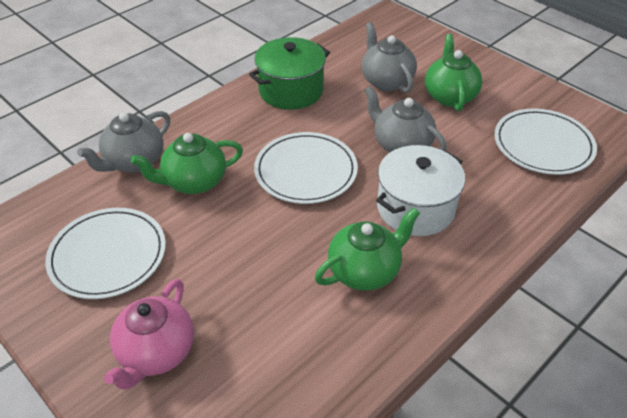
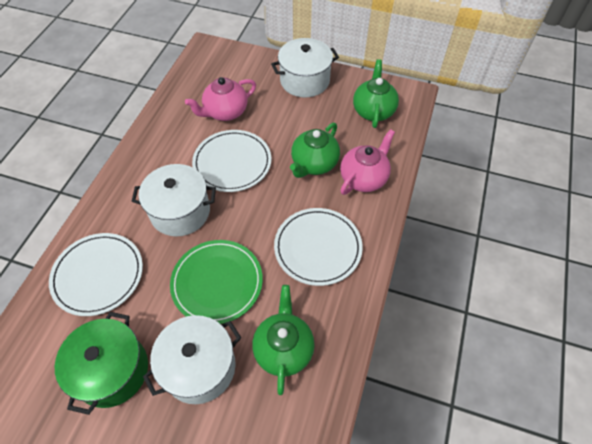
green plate: 0 -> 1
grey teapot: 3 -> 0
pink teapot: 1 -> 2
white pot: 1 -> 3

